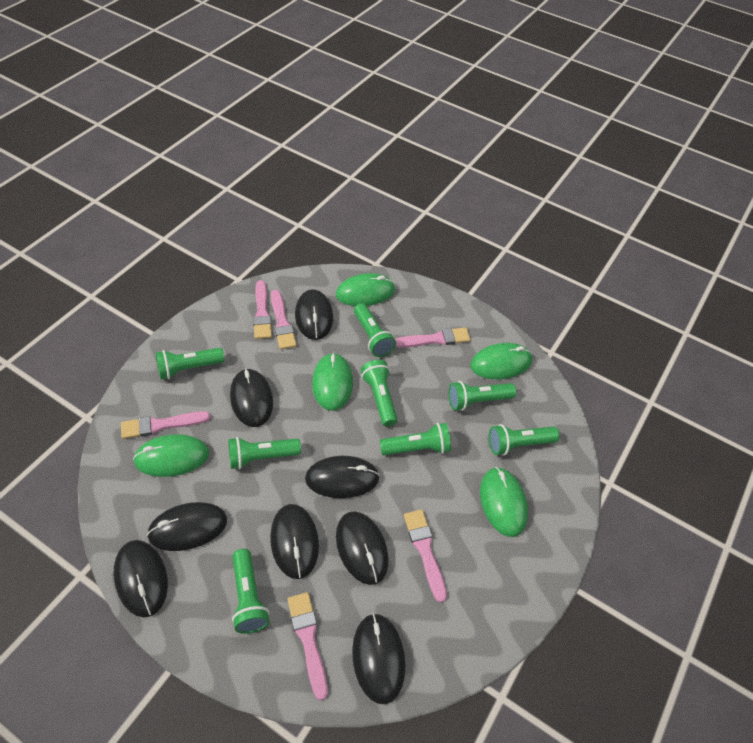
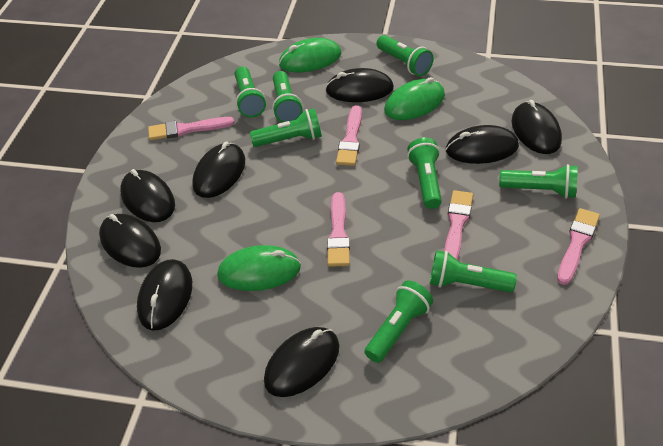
green mouse: 5 -> 3
pink brush: 6 -> 5

